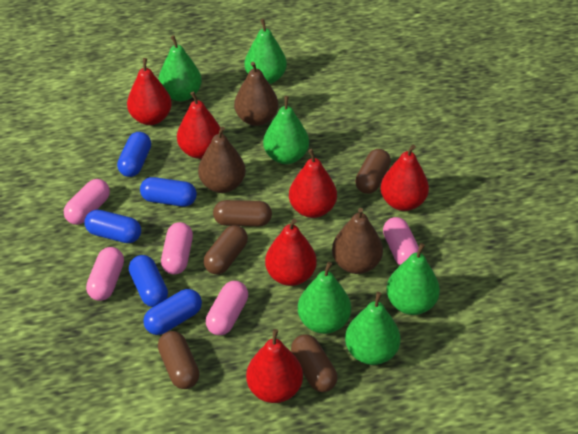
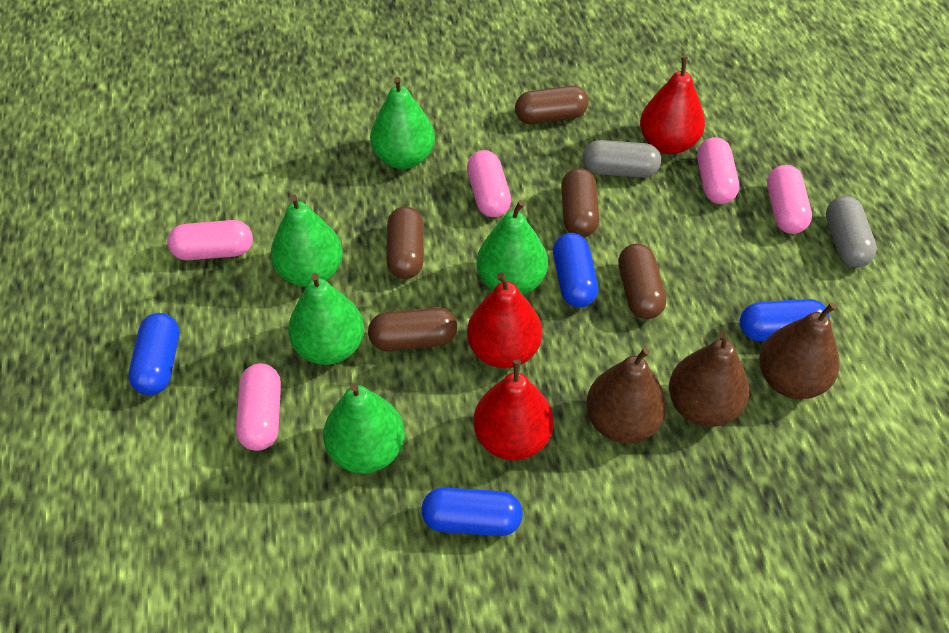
blue capsule: 5 -> 4
green pear: 6 -> 5
grey capsule: 0 -> 2
red pear: 6 -> 3

